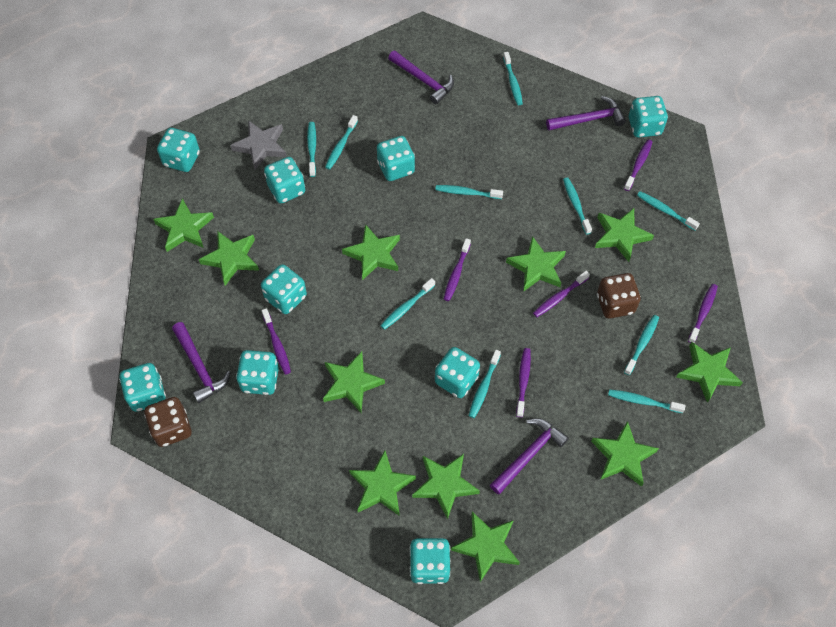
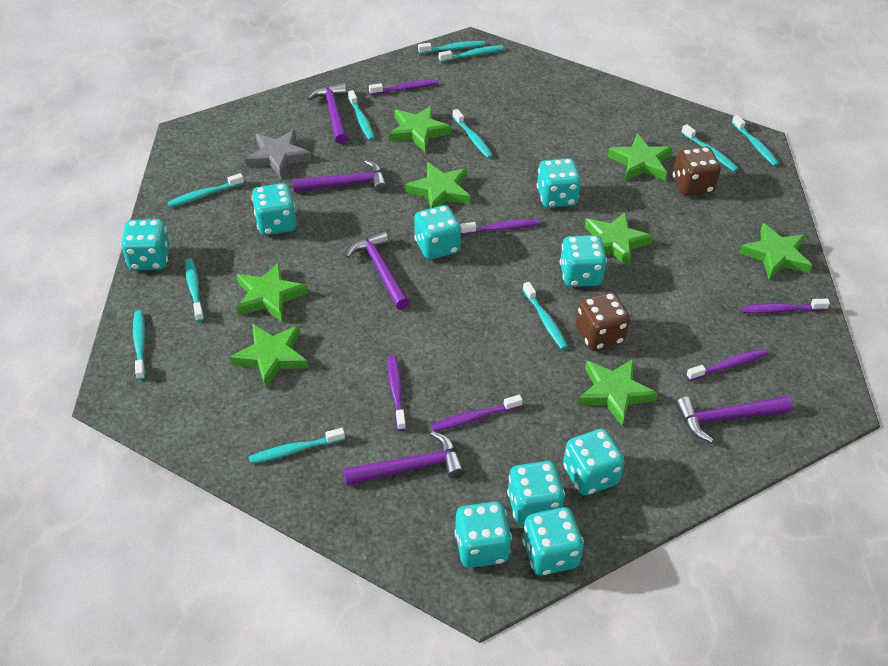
green star: 11 -> 8
purple hammer: 4 -> 5
turquoise toothbrush: 10 -> 11

